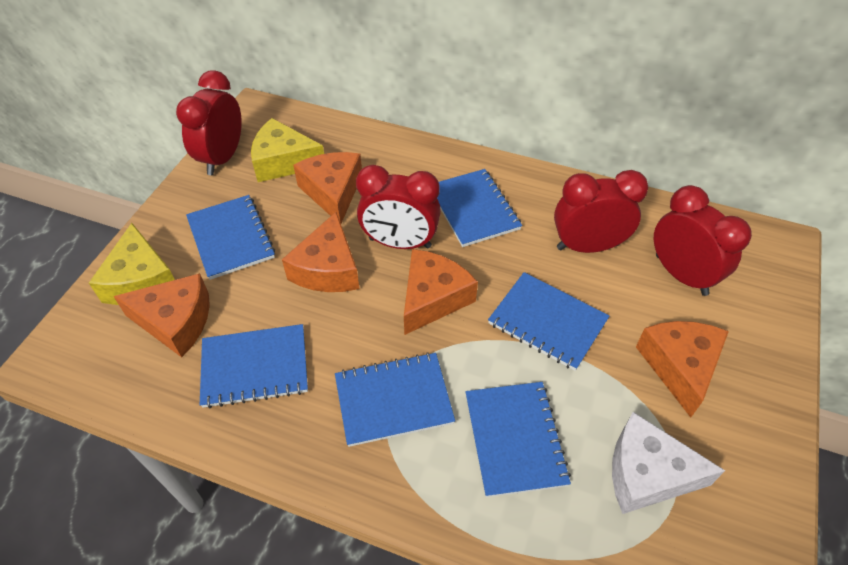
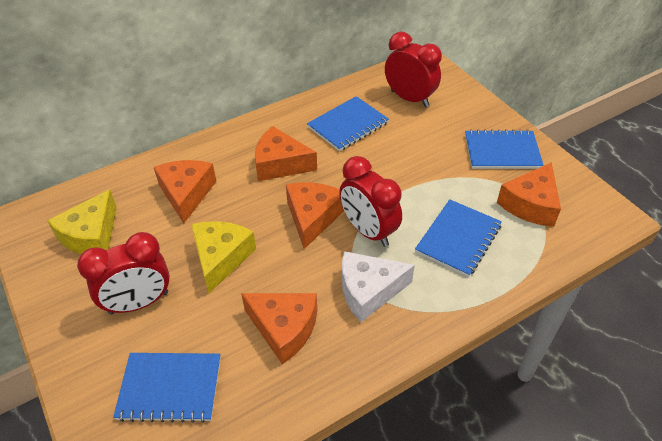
blue notebook: 6 -> 4
red clock: 4 -> 3

